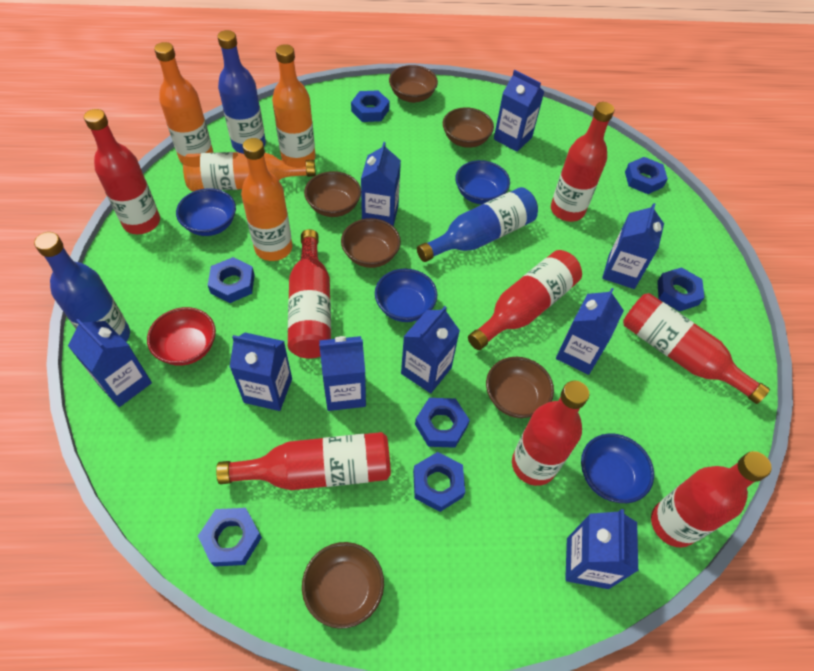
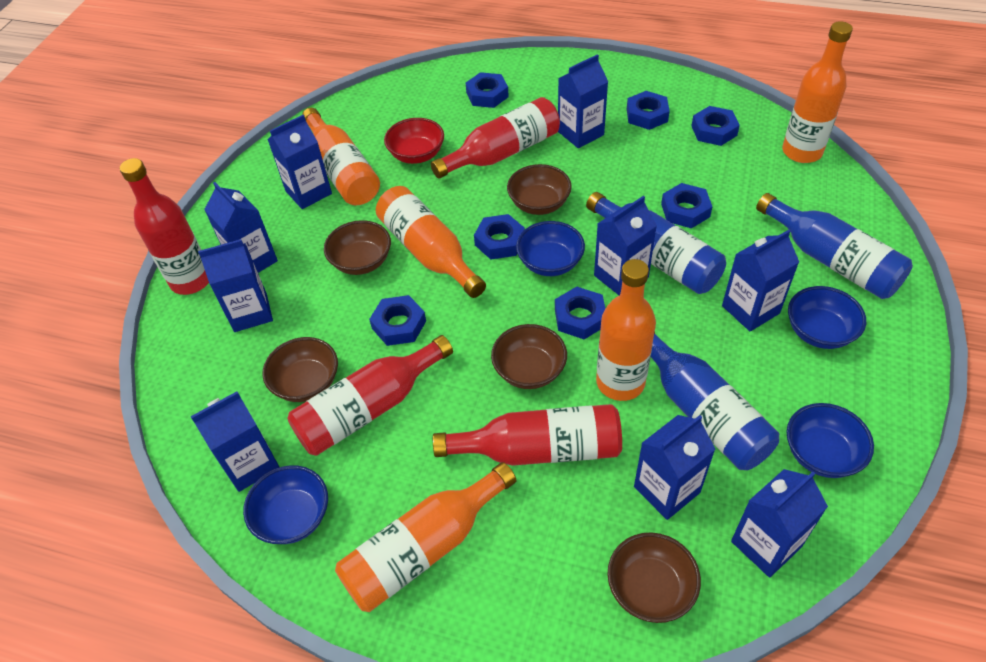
brown bowl: 6 -> 5
orange bottle: 4 -> 5
red bottle: 8 -> 4

